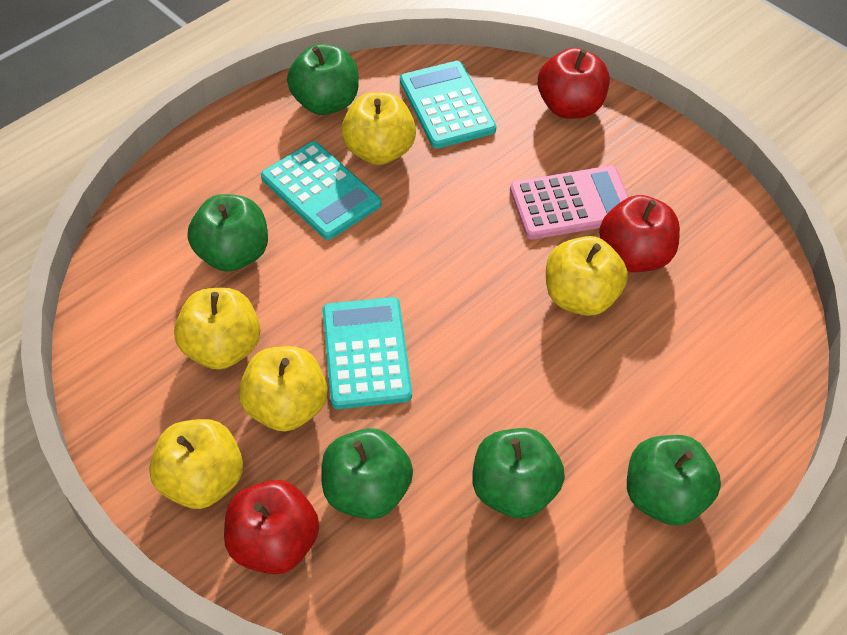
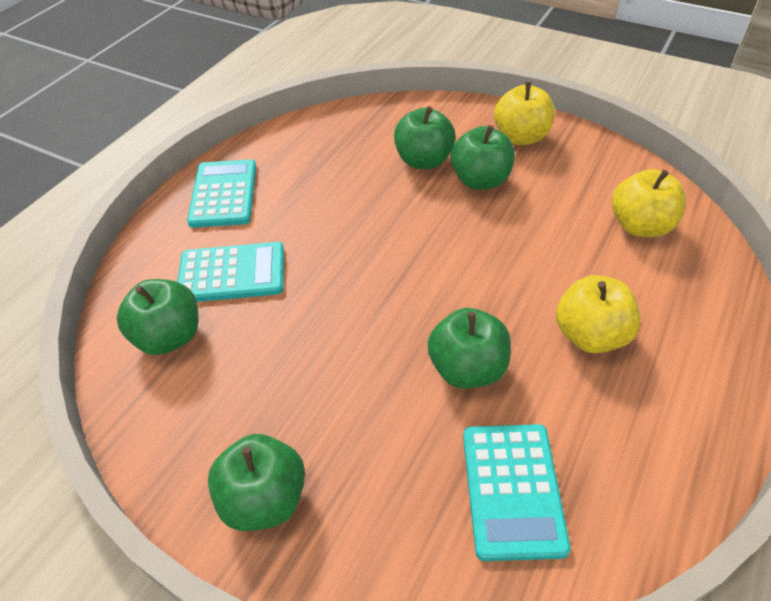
pink calculator: 1 -> 0
red apple: 3 -> 0
yellow apple: 5 -> 3

